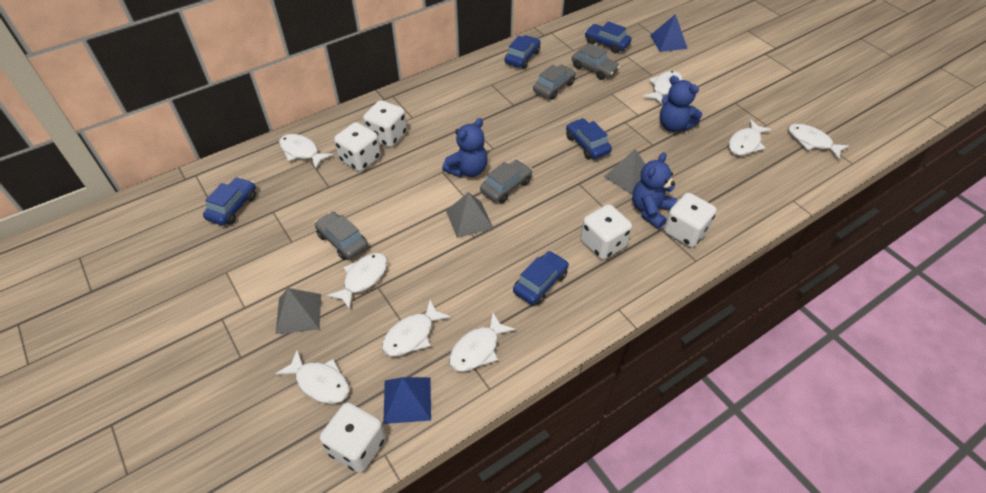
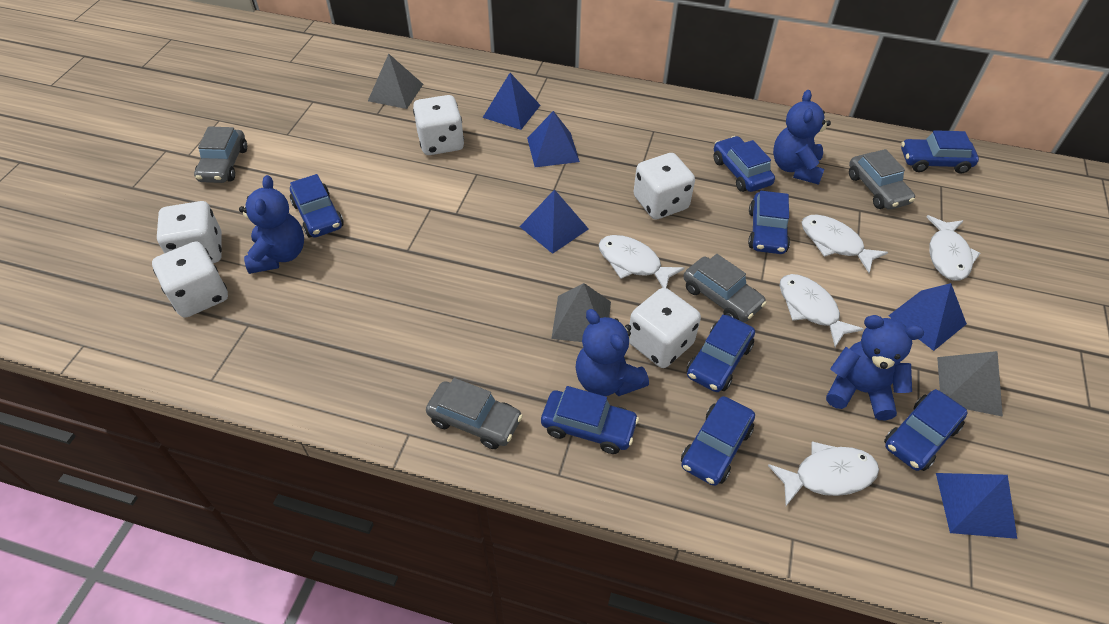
blue car: 5 -> 8
blue pyramid: 2 -> 5
blue teddy bear: 3 -> 4
white fish: 8 -> 5

